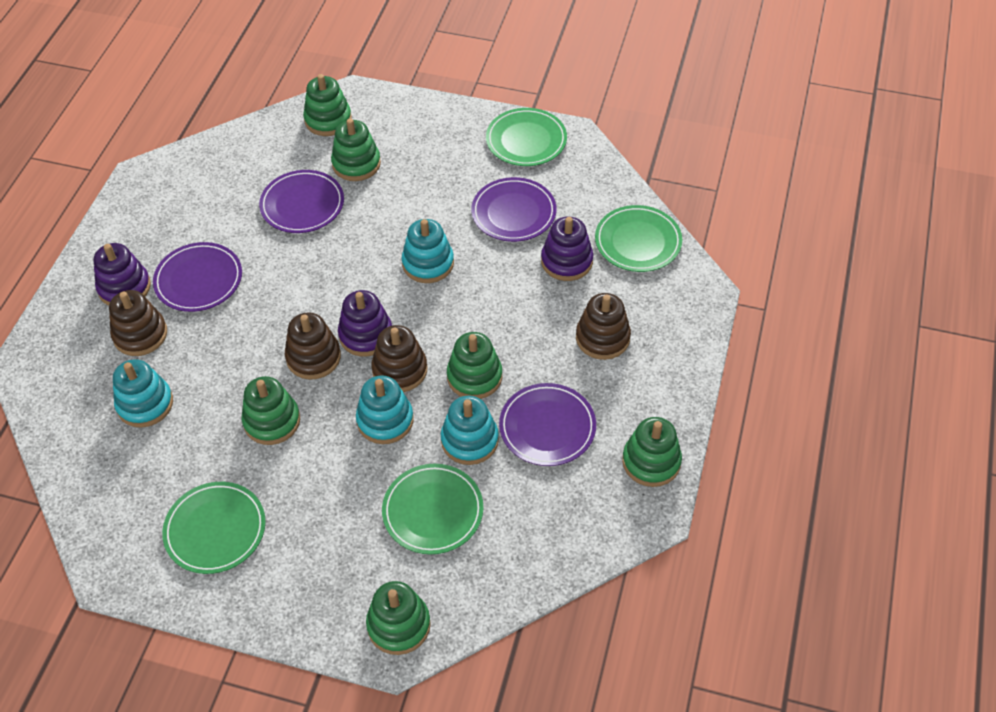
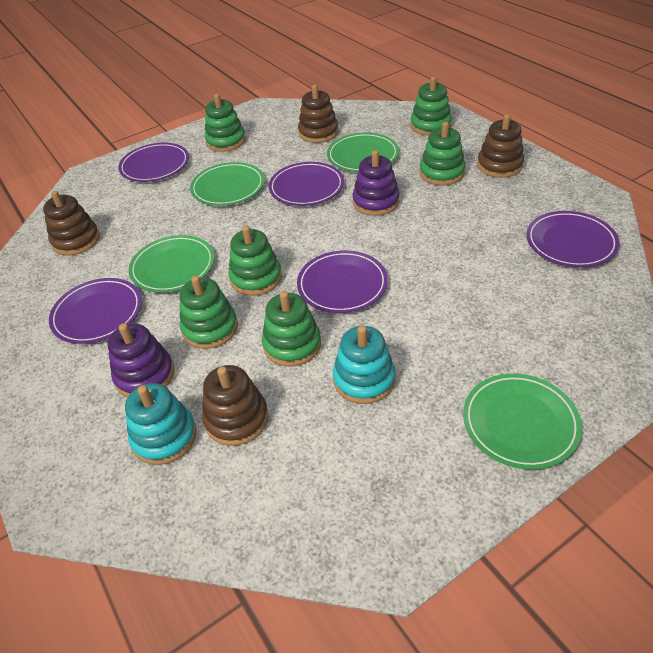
purple plate: 4 -> 5
purple stacking toy: 3 -> 2
turquoise stacking toy: 4 -> 2

